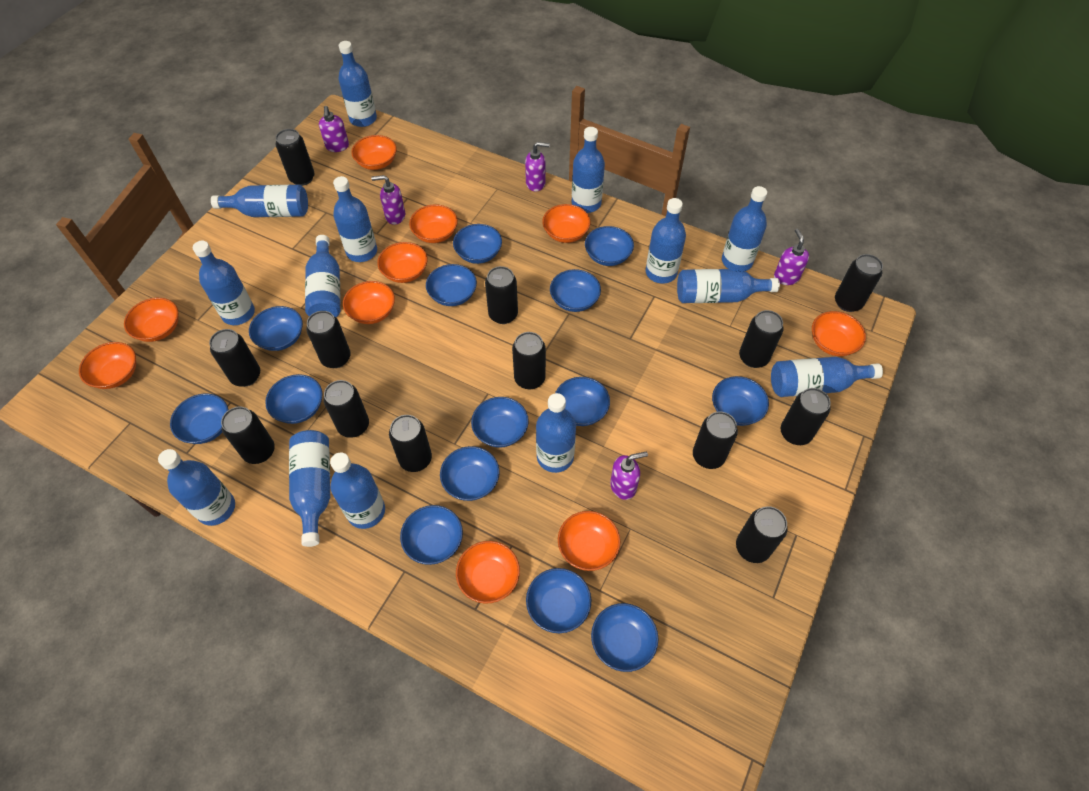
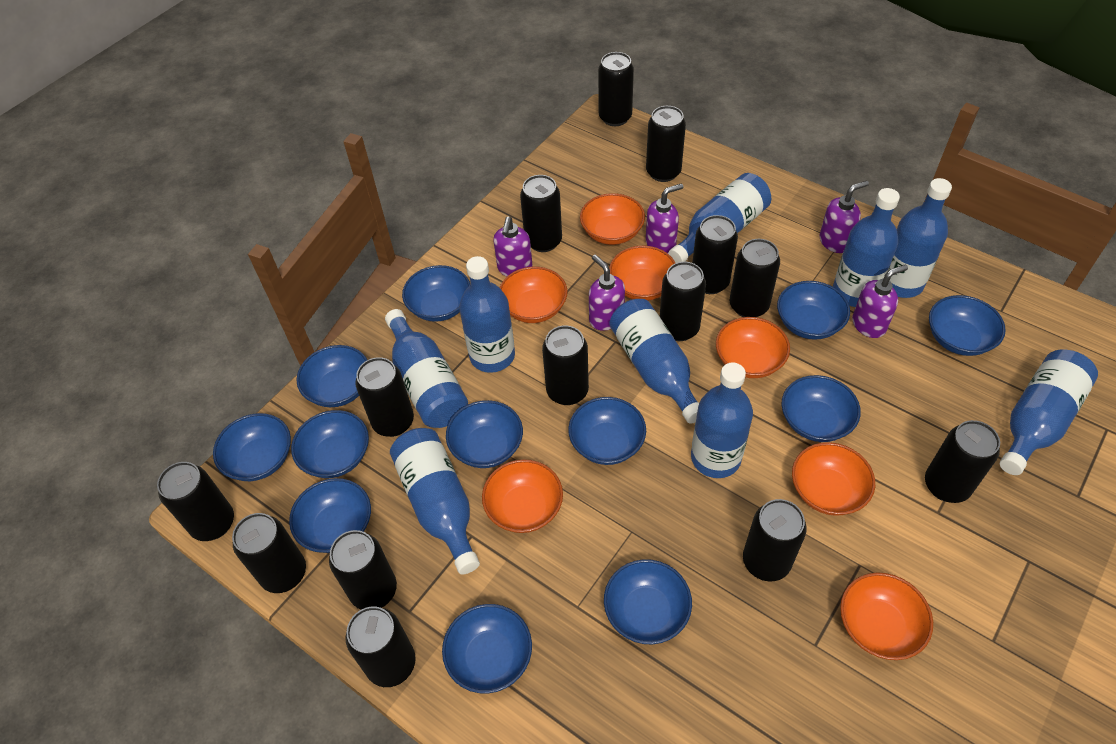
black can: 13 -> 14
blue bottle: 14 -> 9
blue bowl: 14 -> 12
orange bowl: 10 -> 7

